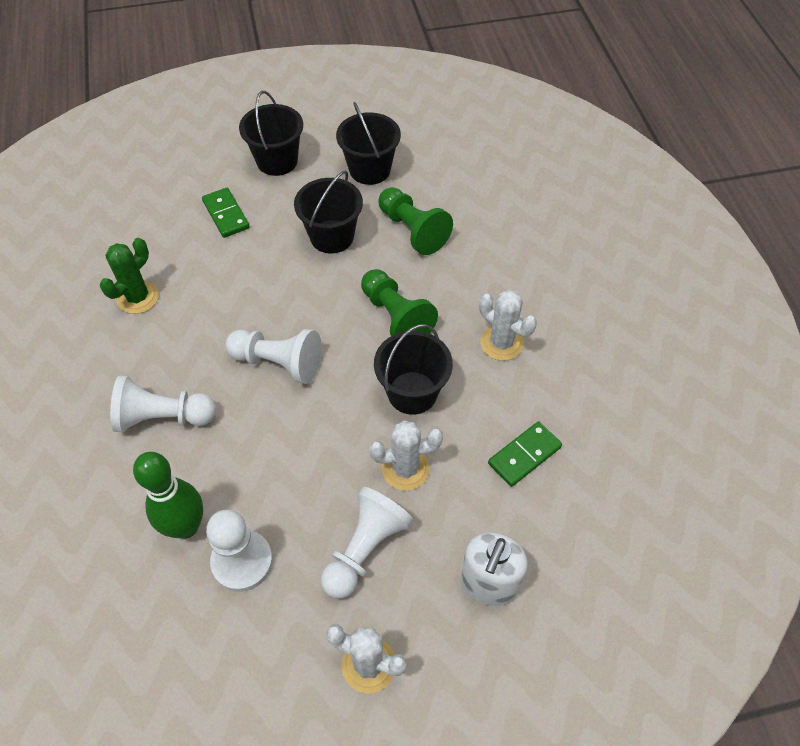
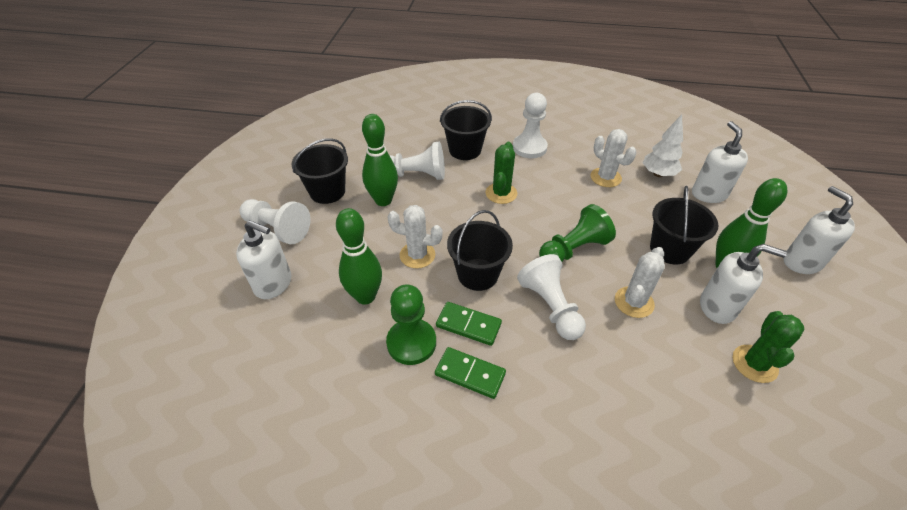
green bowling pin: 1 -> 3
green cactus: 1 -> 2
white soap dispenser: 1 -> 4
white tree: 0 -> 1

